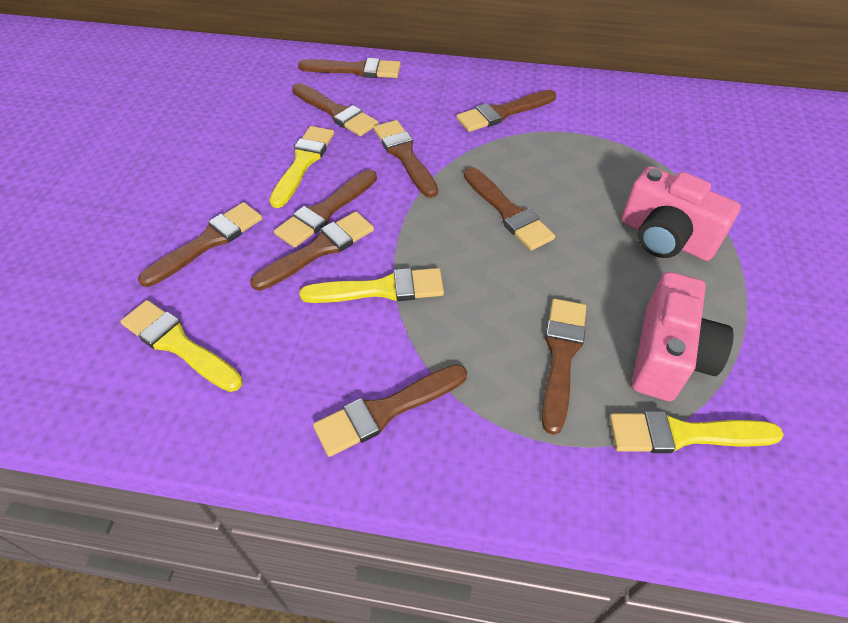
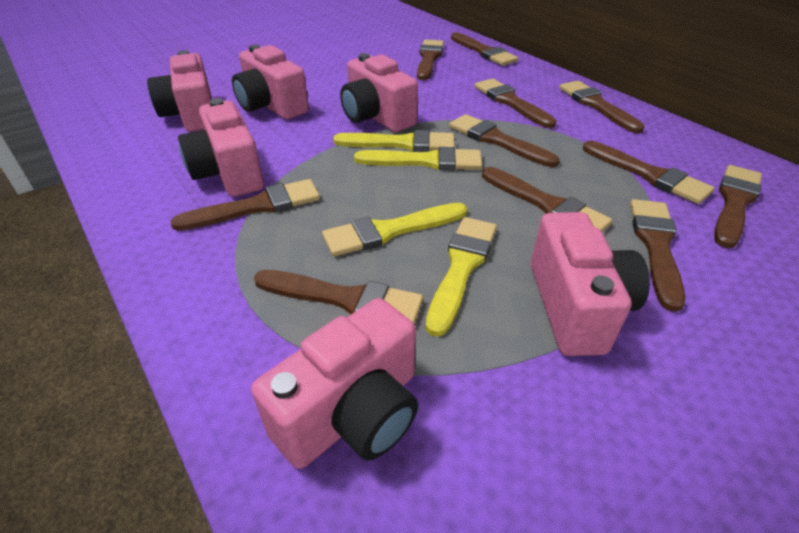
brown brush: 10 -> 11
pink camera: 2 -> 6

